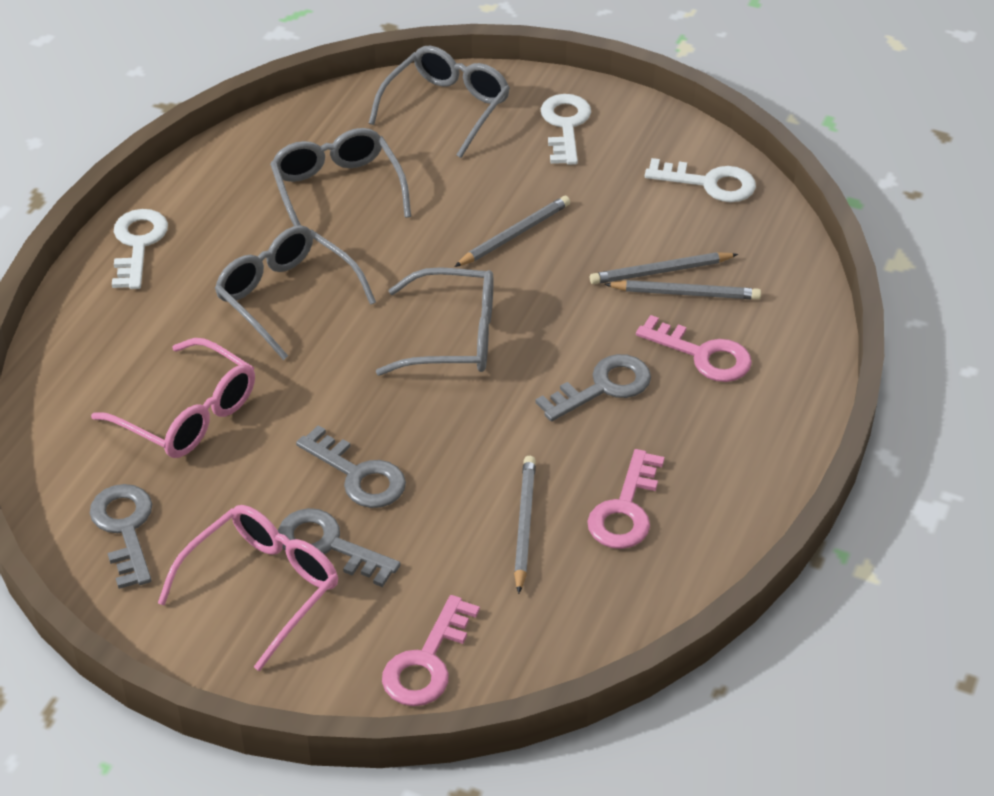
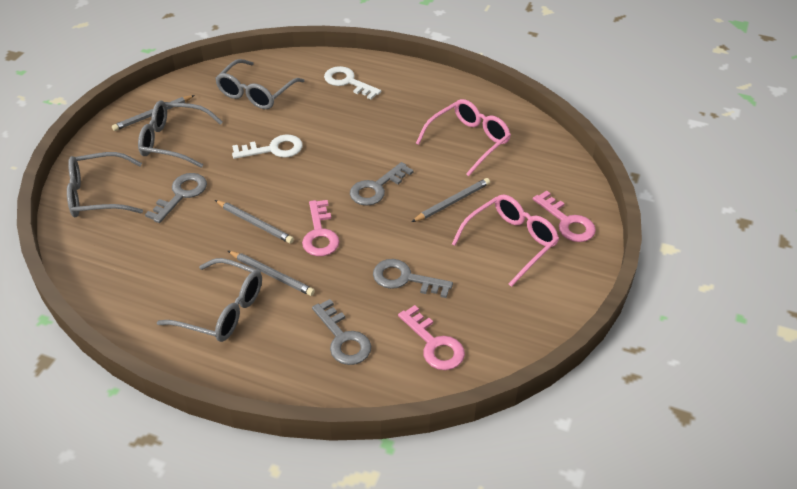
white key: 3 -> 2

